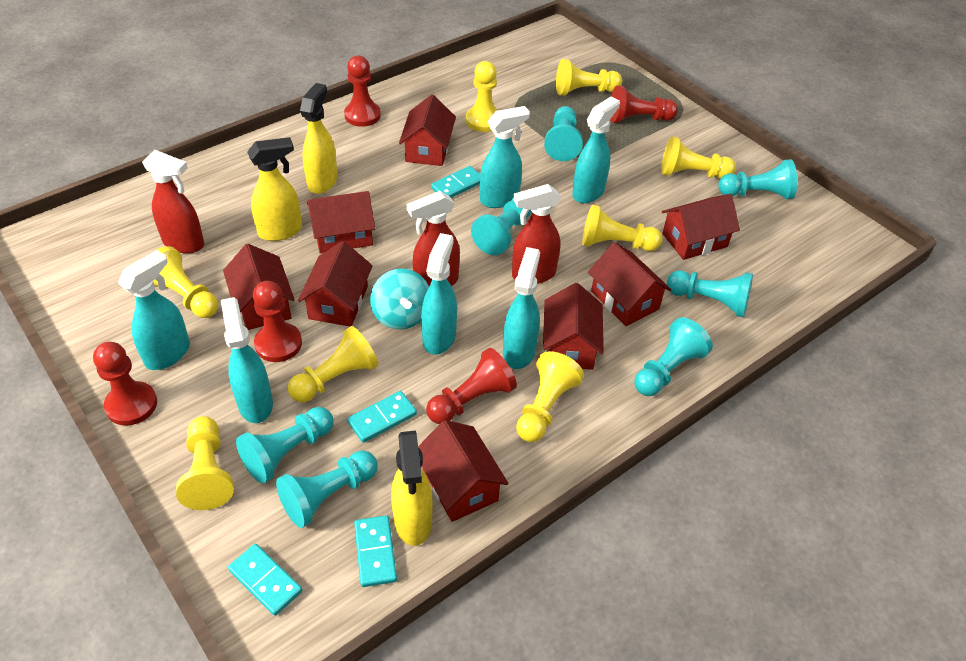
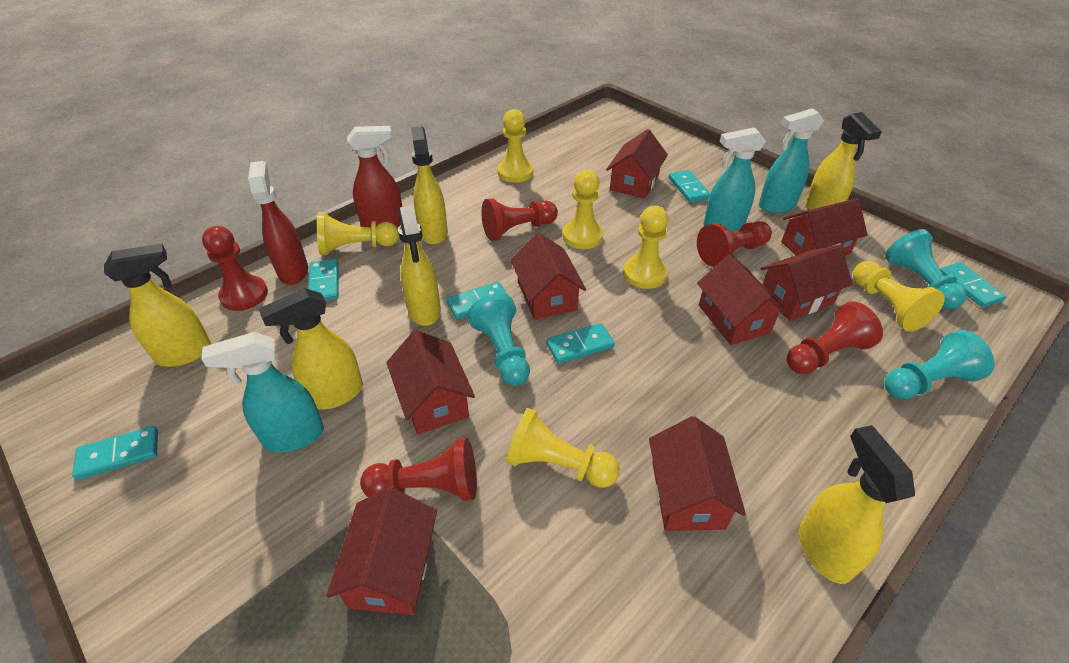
red spray bottle: 3 -> 2
turquoise domino: 4 -> 6
turquoise pawn: 7 -> 3
turquoise spinning top: 1 -> 0
turquoise spray bottle: 6 -> 3
yellow pawn: 8 -> 6
yellow spray bottle: 3 -> 6

